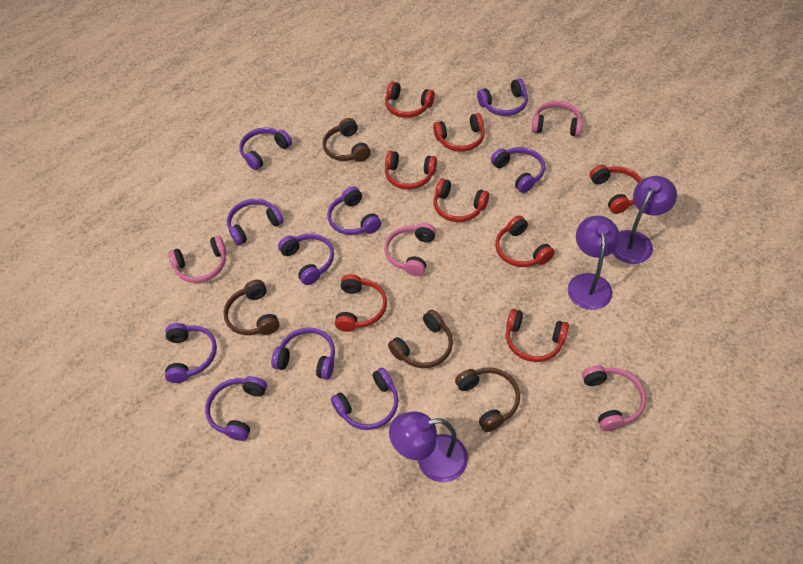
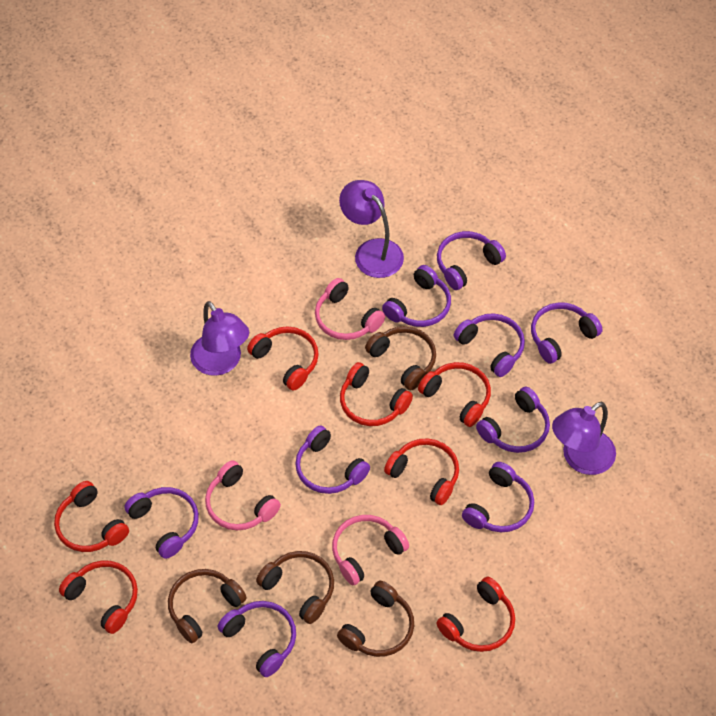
pink headphones: 4 -> 3
purple headphones: 10 -> 9
red headphones: 8 -> 7

